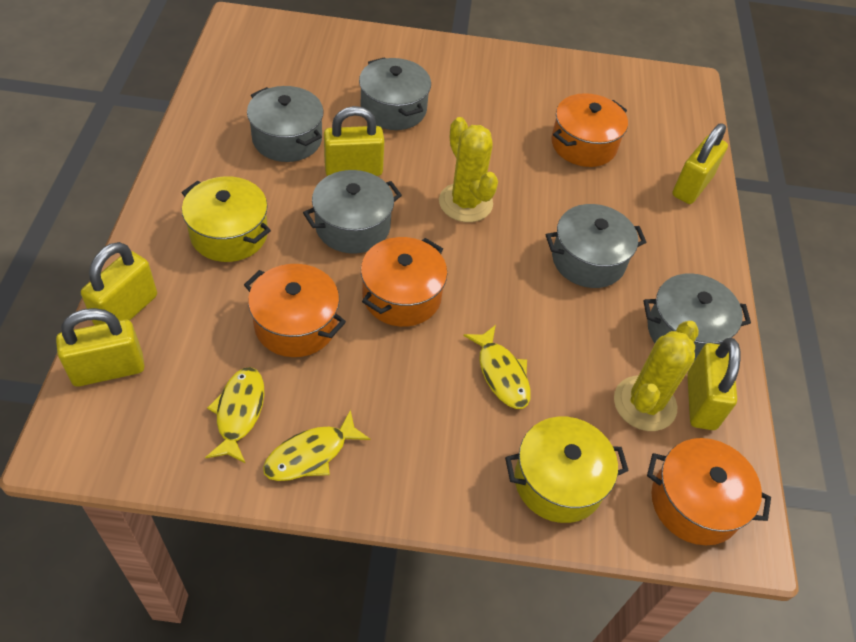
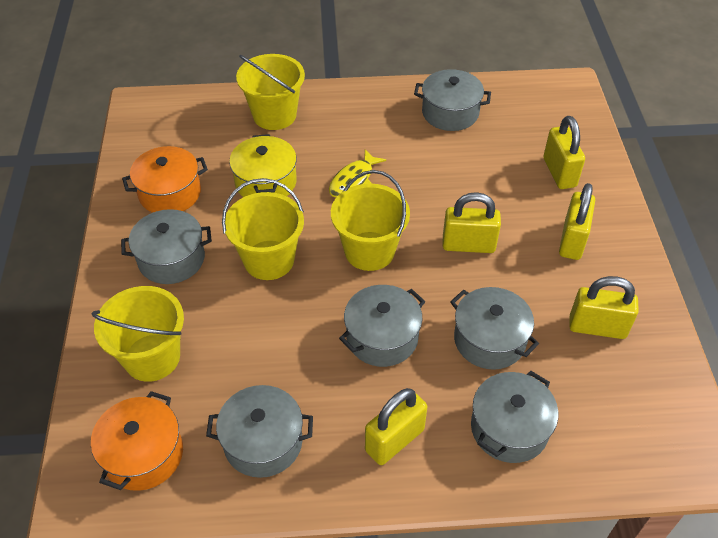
grey pot: 5 -> 6
orange pot: 4 -> 2
yellow bucket: 0 -> 4
yellow cactus: 2 -> 0
yellow fish: 3 -> 1
yellow pot: 2 -> 1

